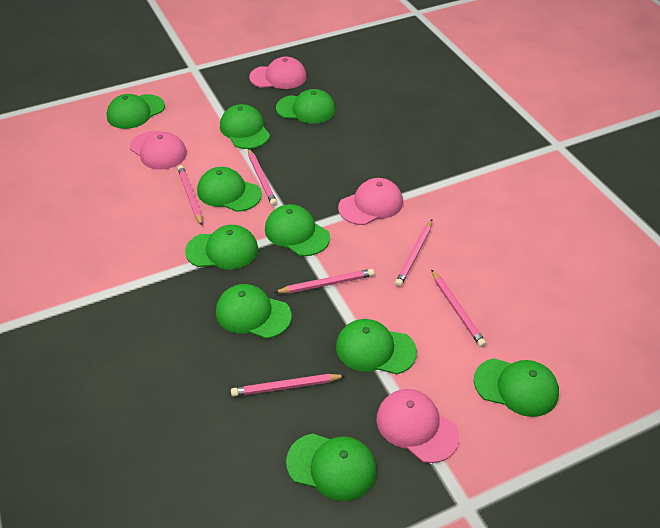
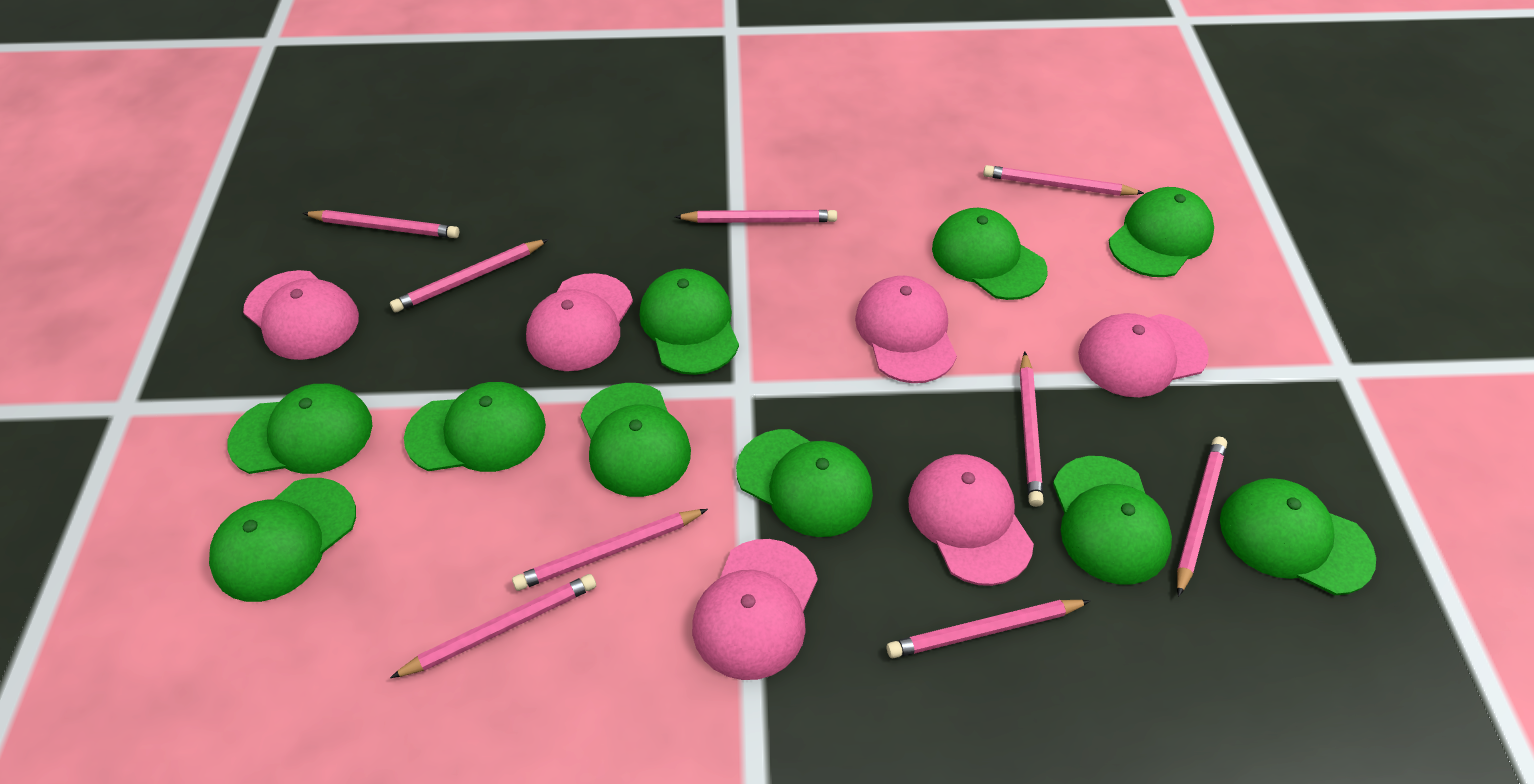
pink cap: 4 -> 6
pink pencil: 6 -> 9

